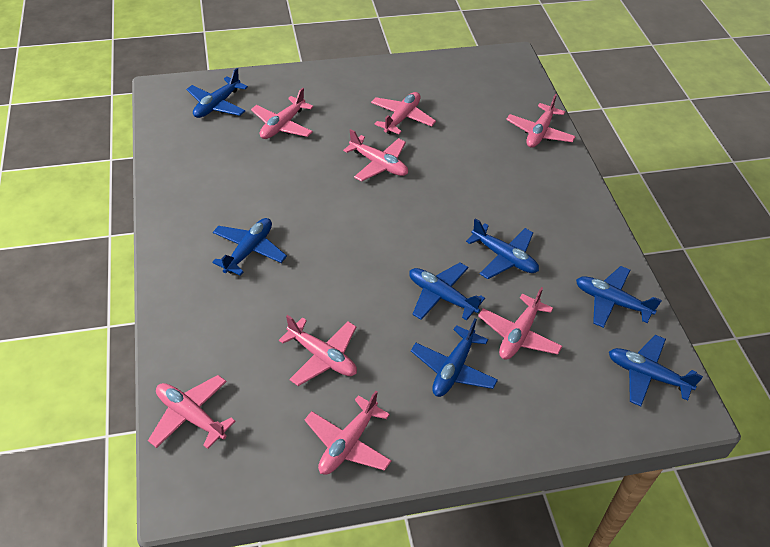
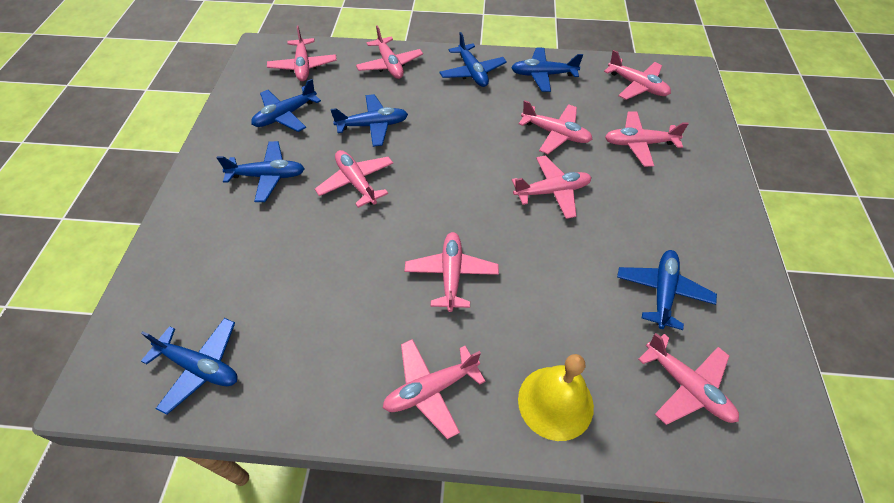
pink plane: 8 -> 10
yellow bell: 0 -> 1

